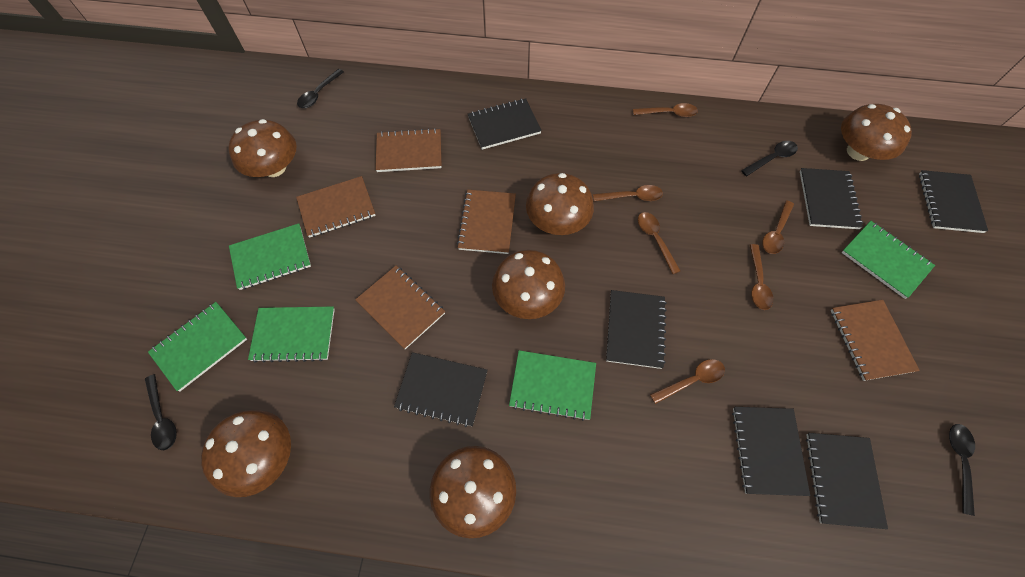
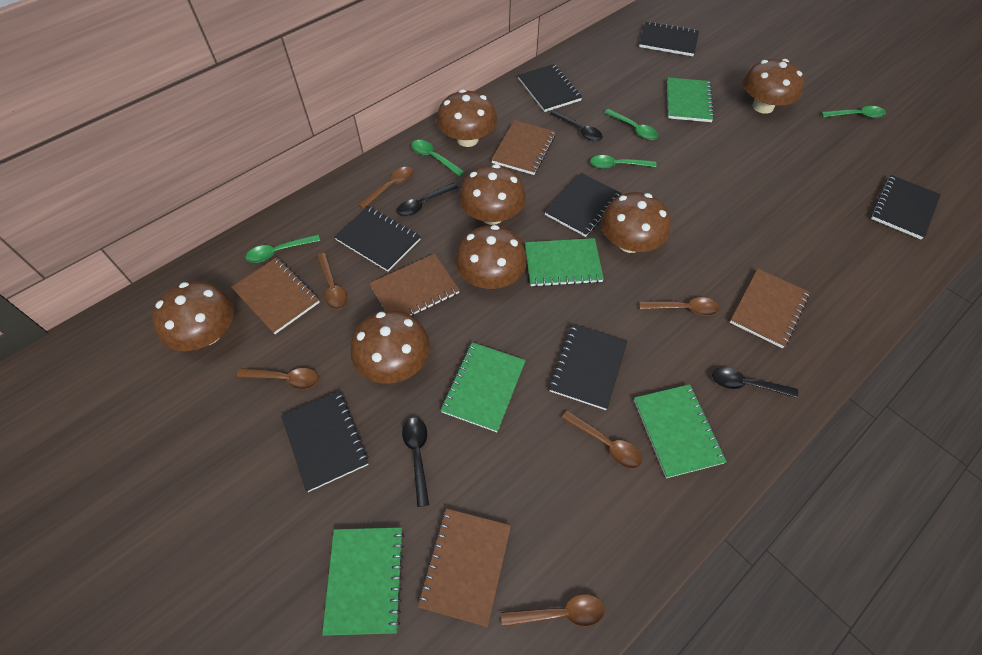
brown mushroom: 6 -> 7
green spoon: 0 -> 5

